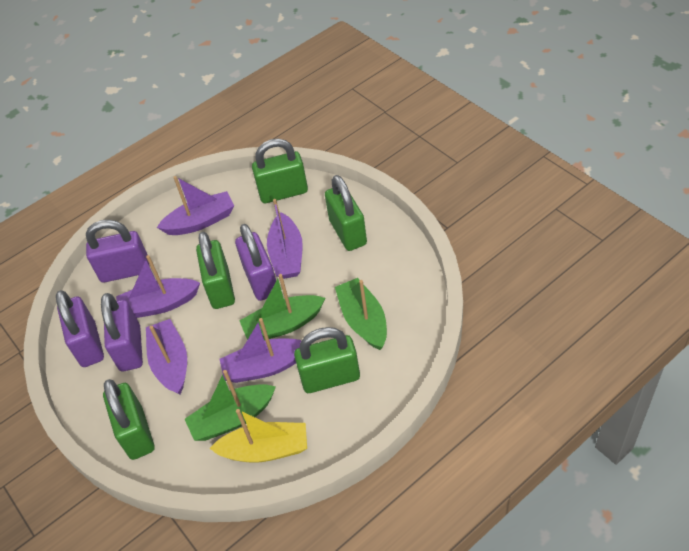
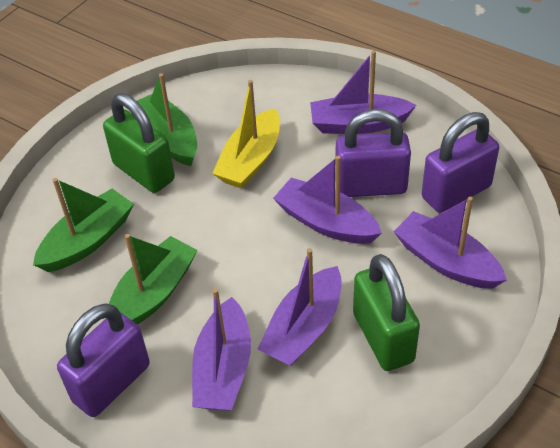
green padlock: 5 -> 2
purple padlock: 4 -> 3

